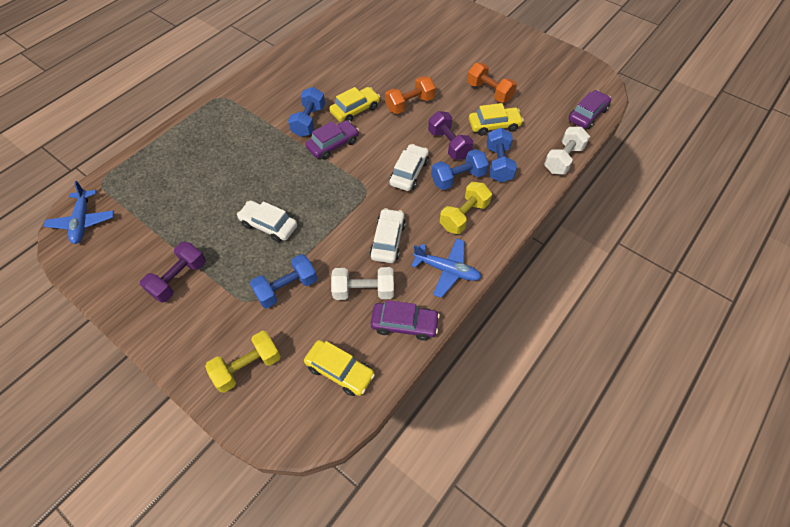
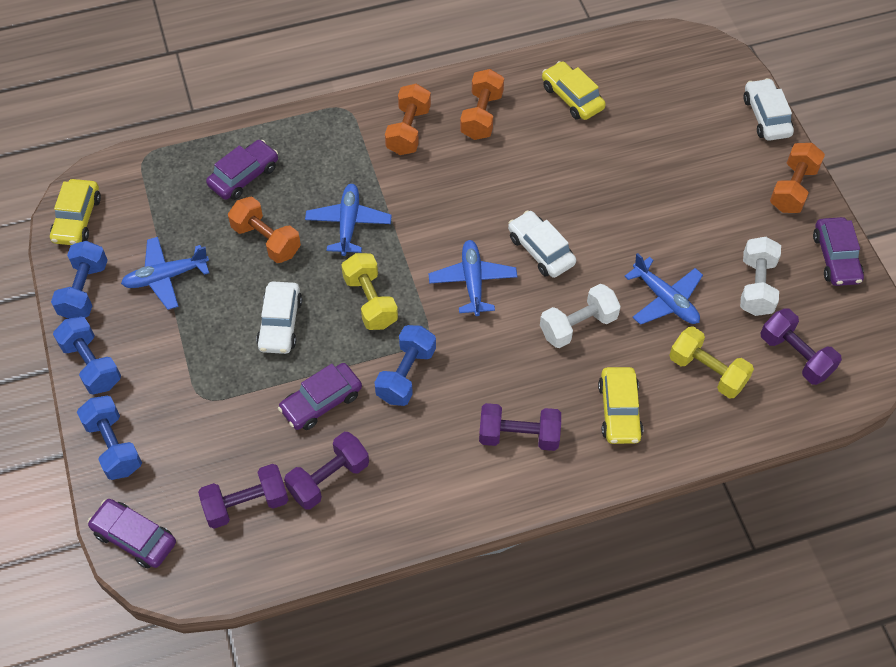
blue plane: 2 -> 4
orange dumbbell: 2 -> 4
purple car: 3 -> 4
purple dumbbell: 2 -> 4

